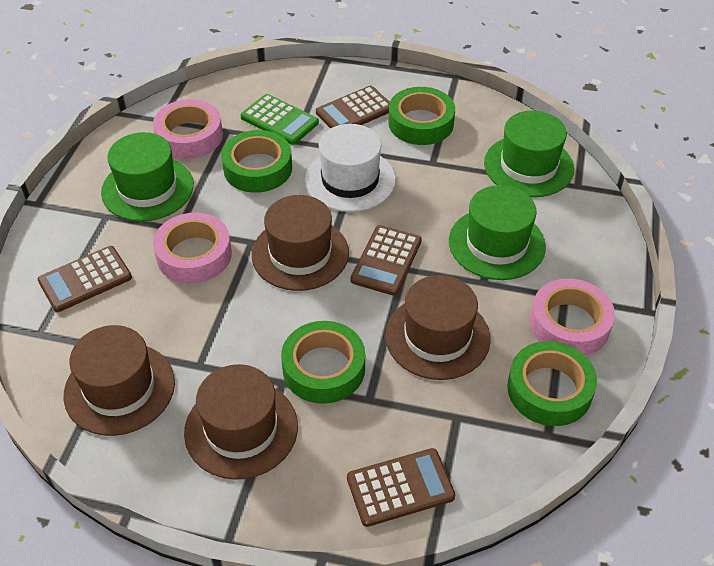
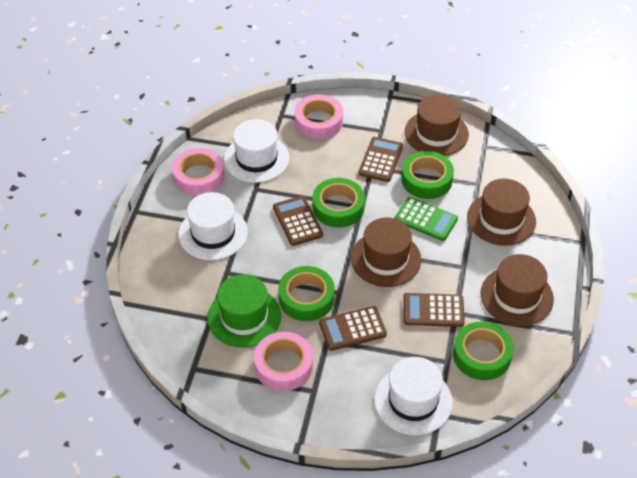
green hat: 3 -> 1
white hat: 1 -> 3

